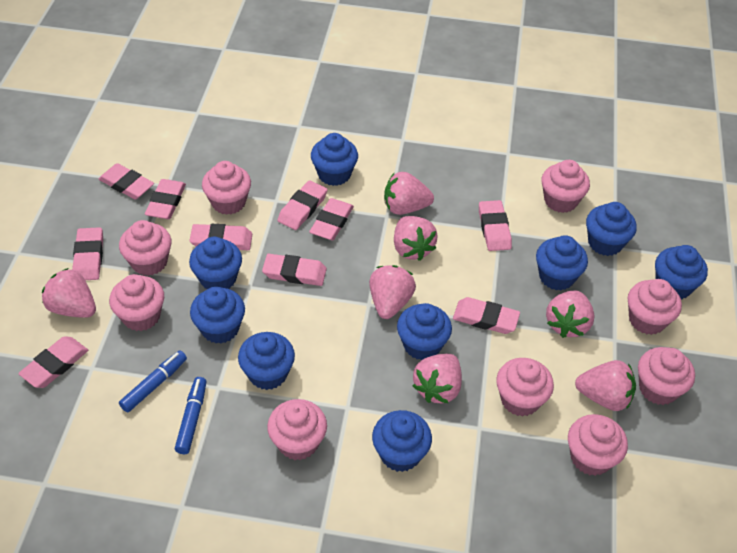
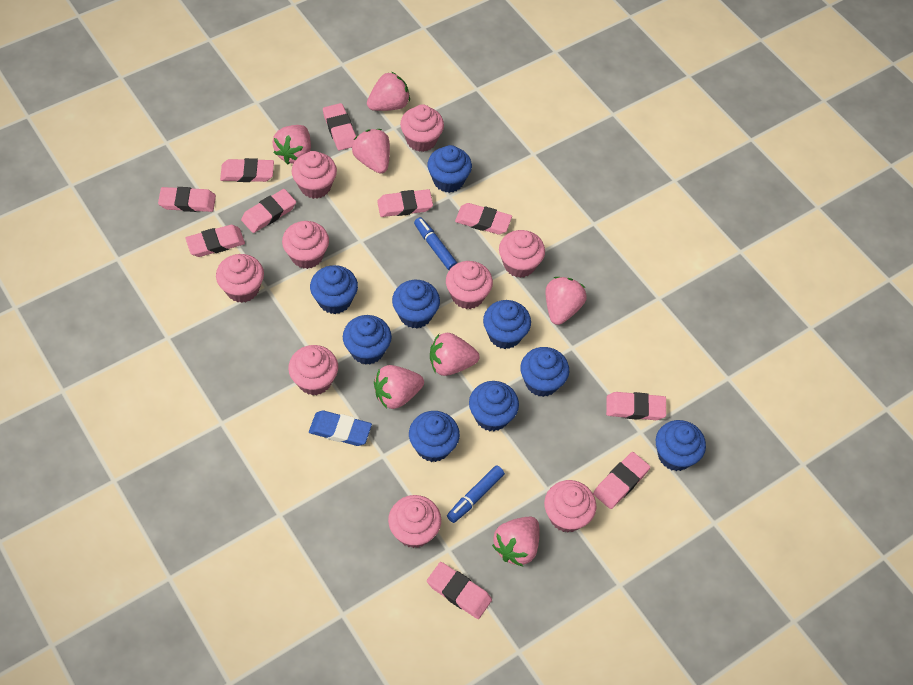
blue eraser: 0 -> 1

